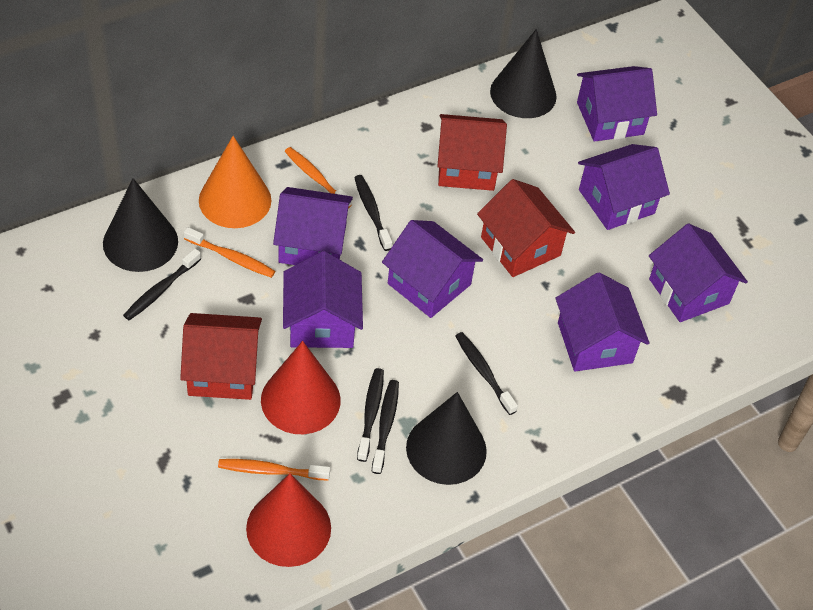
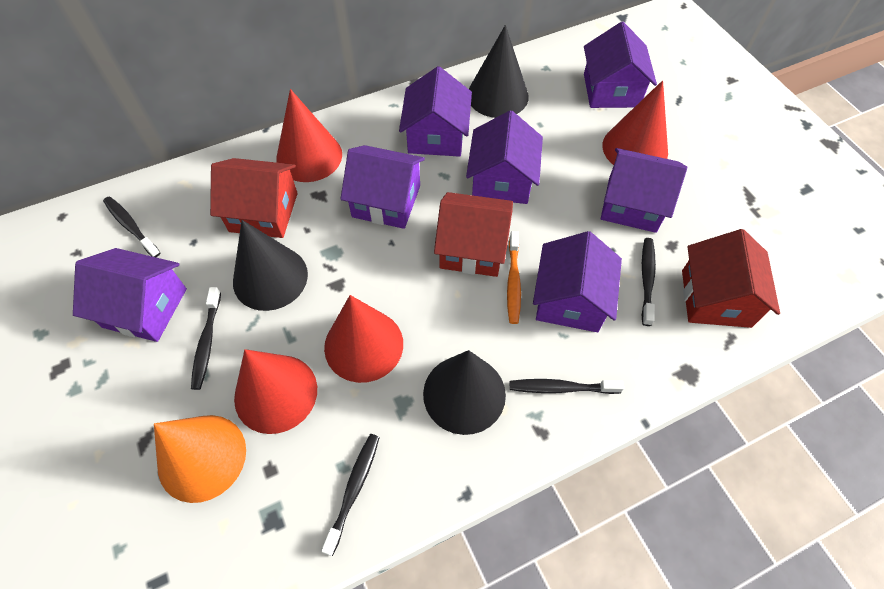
orange toothbrush: 3 -> 1
red cone: 2 -> 4

